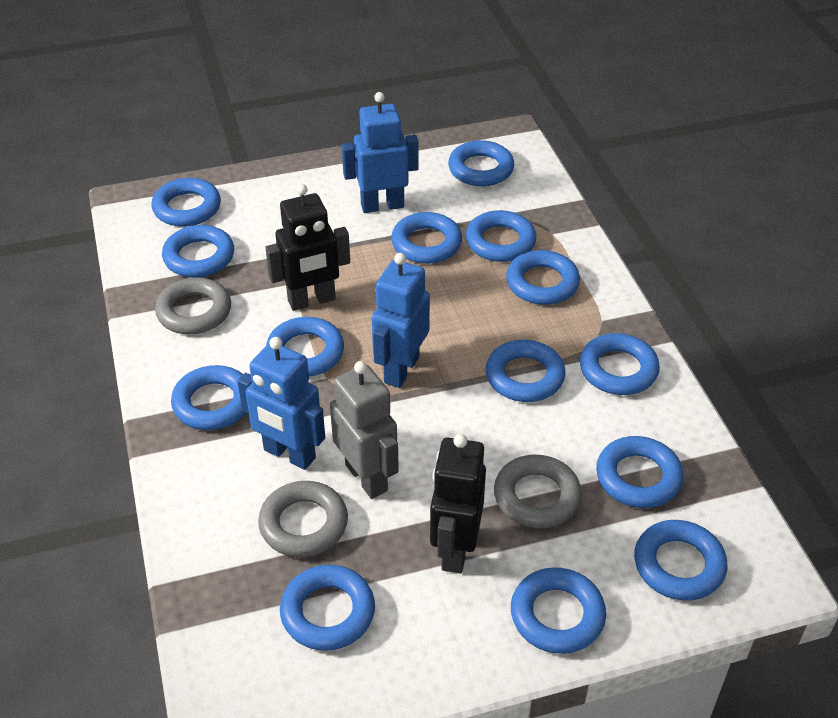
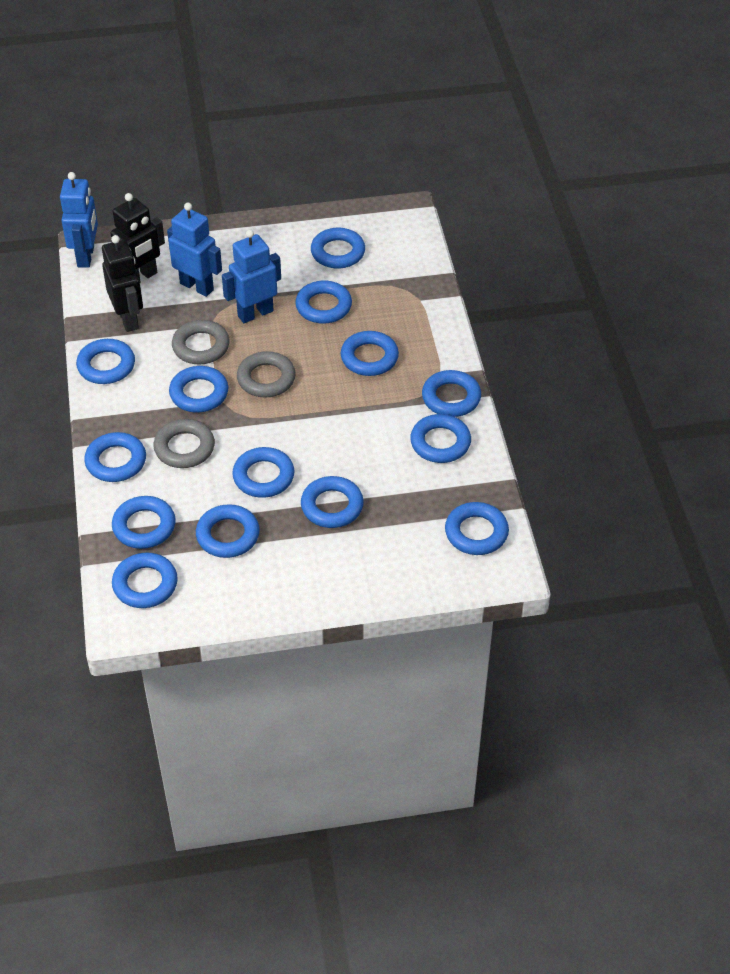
grey robot: 1 -> 0

